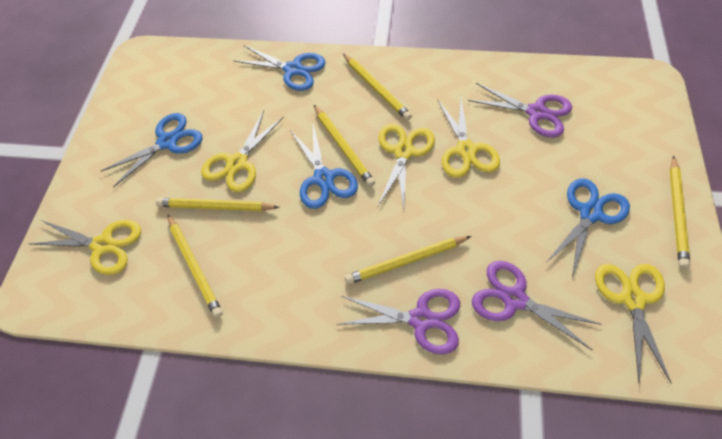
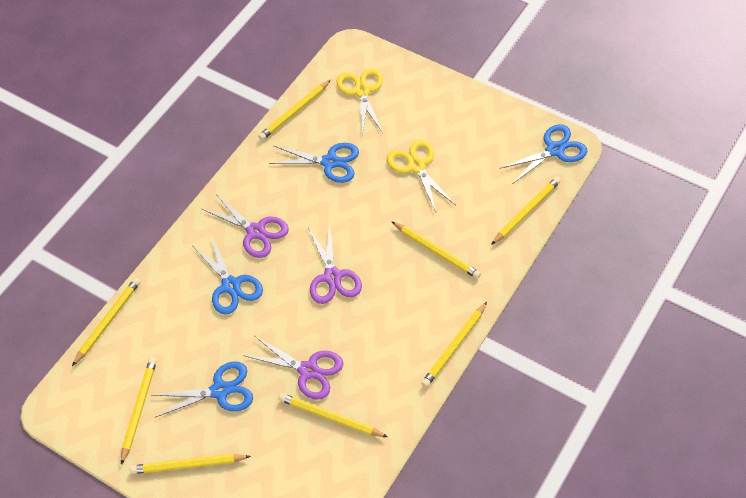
yellow pencil: 6 -> 8
yellow scissors: 5 -> 2

